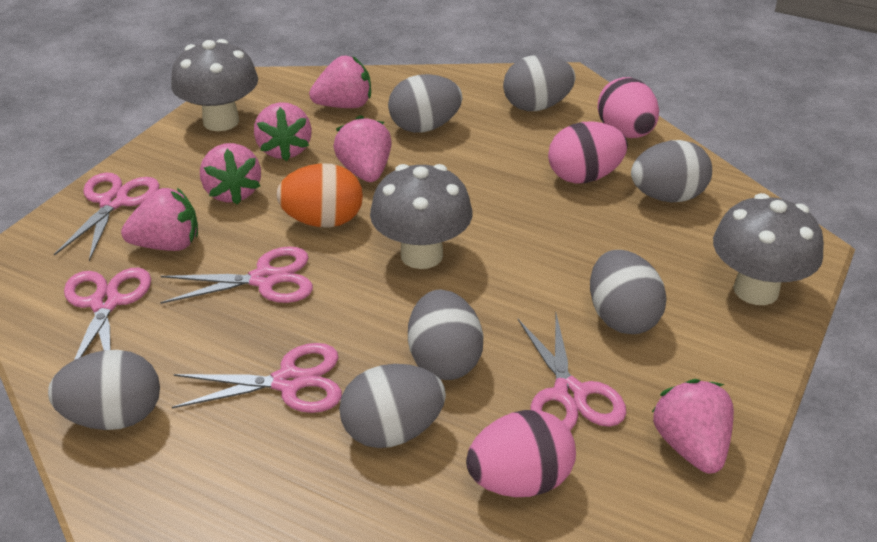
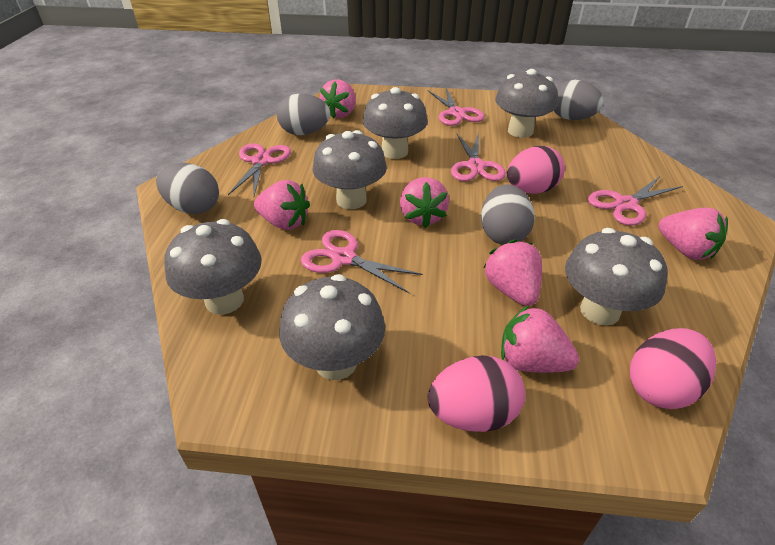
grey egg: 7 -> 4
grey mushroom: 3 -> 6
orange egg: 1 -> 0

